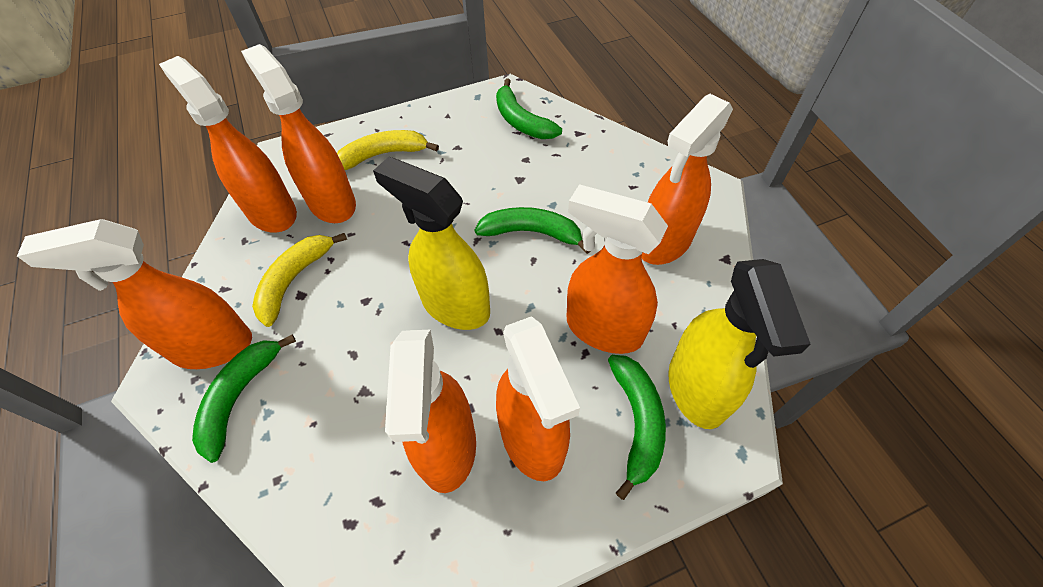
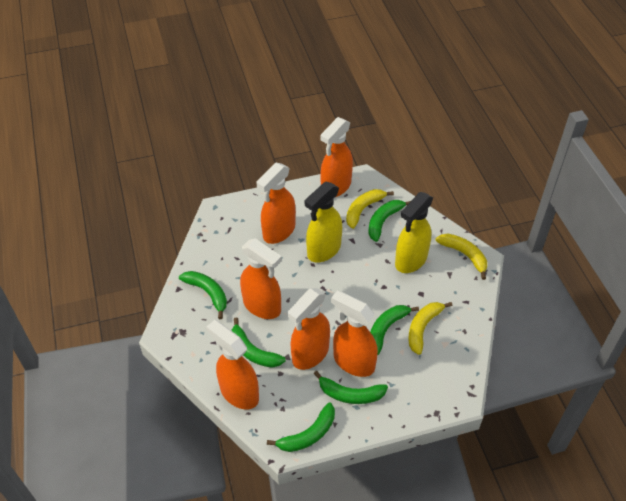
green banana: 4 -> 6
orange spray bottle: 7 -> 6
yellow banana: 2 -> 3

